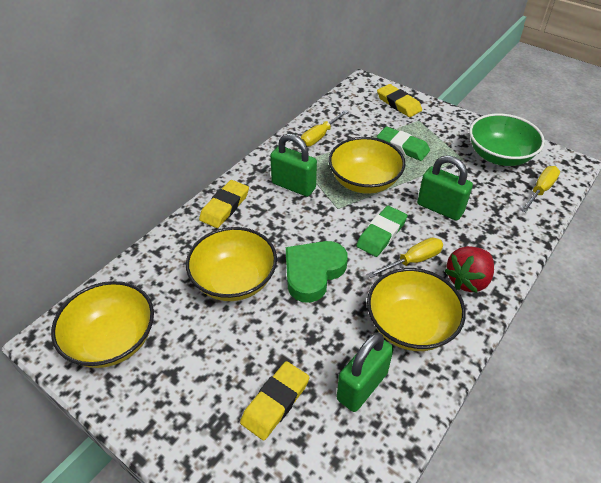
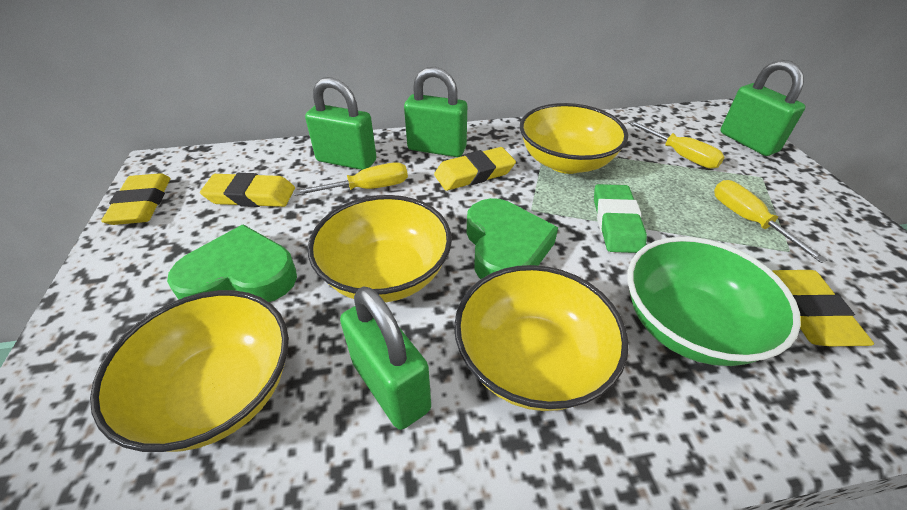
green eraser: 2 -> 1
green heart: 1 -> 2
green padlock: 3 -> 4
red strawberry: 1 -> 0
yellow eraser: 3 -> 4

